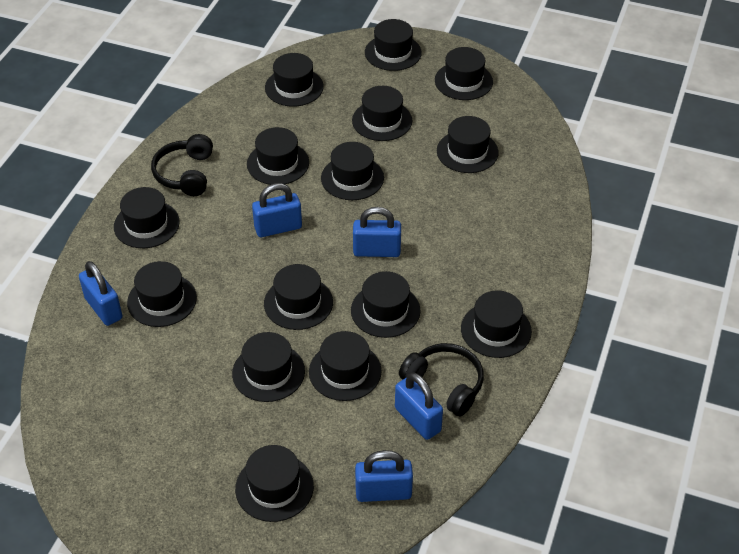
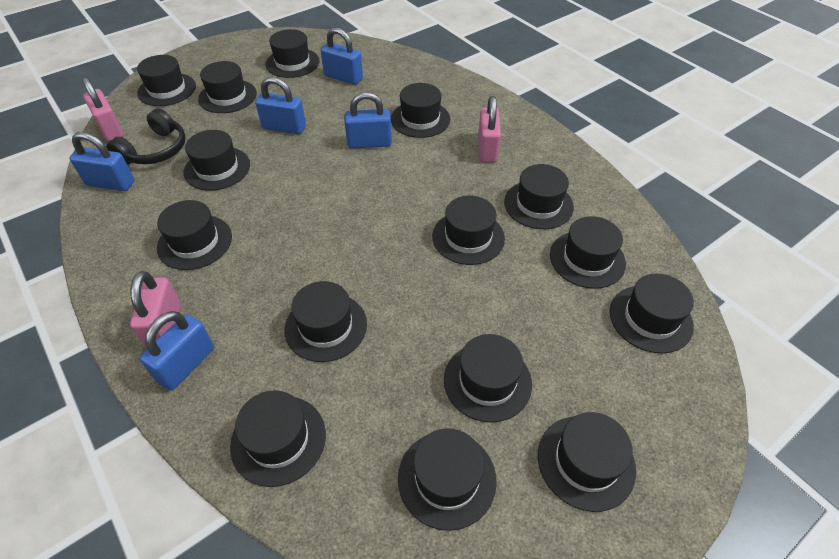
black headphones: 2 -> 1
pink padlock: 0 -> 3

